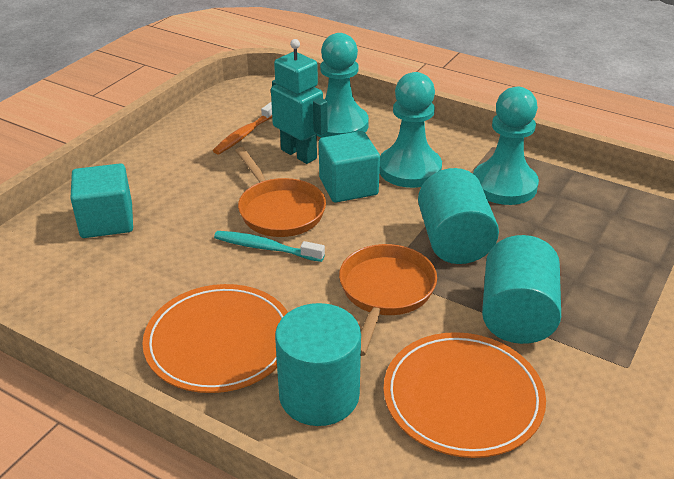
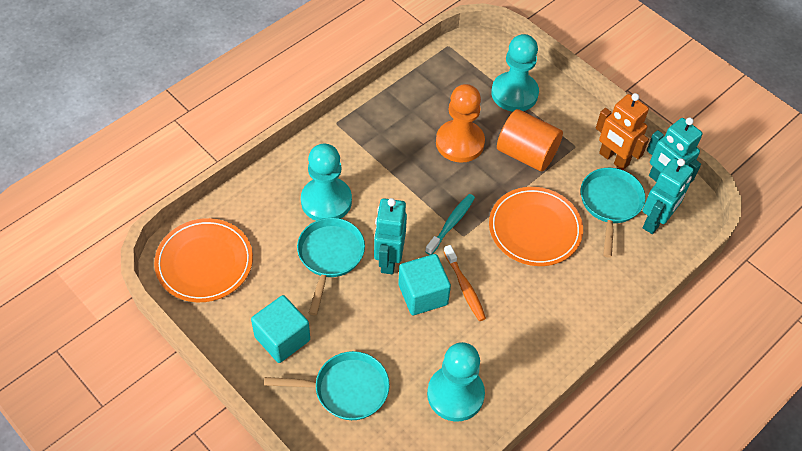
orange cylinder: 0 -> 1
orange pan: 2 -> 0
orange pawn: 0 -> 1
orange robot: 0 -> 1
turquoise cylinder: 3 -> 0
turquoise pan: 0 -> 3
turquoise robot: 1 -> 3

